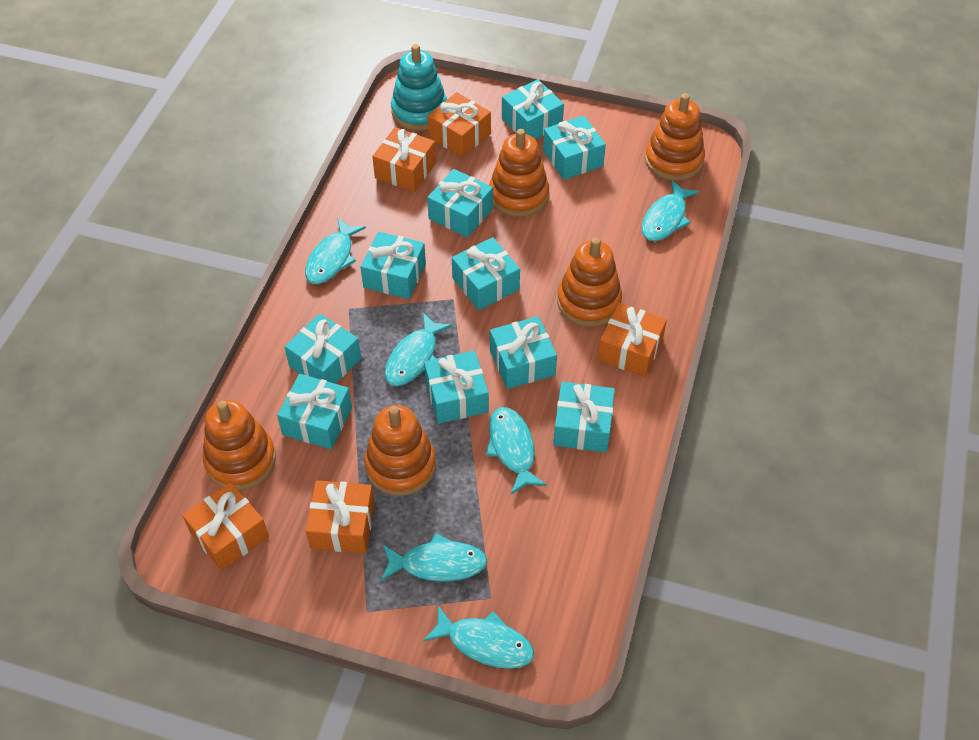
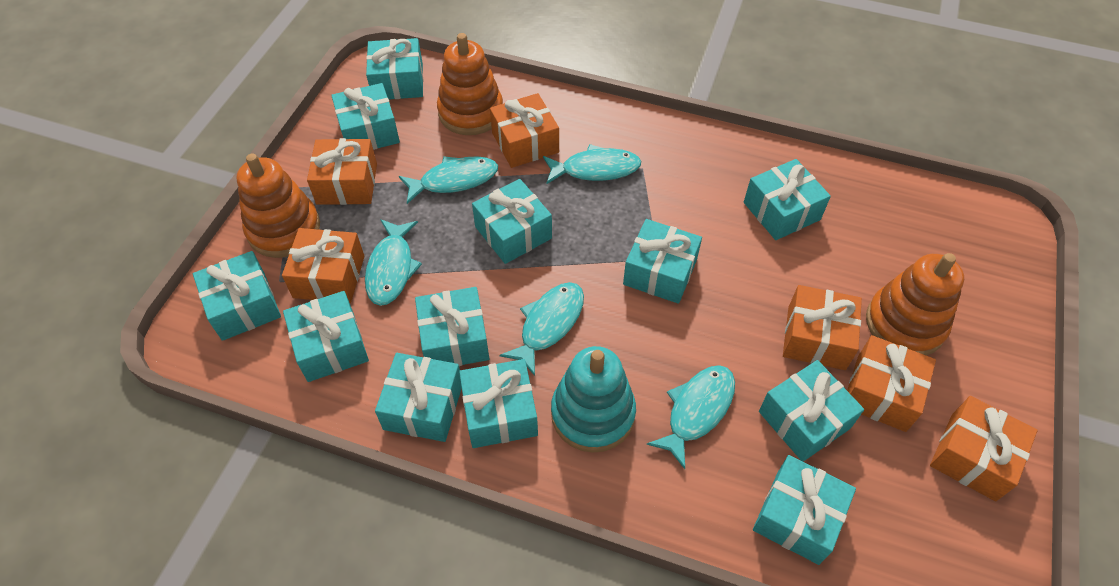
orange gift: 5 -> 6
orange stacking toy: 5 -> 3
turquoise fish: 6 -> 5
turquoise gift: 10 -> 12

